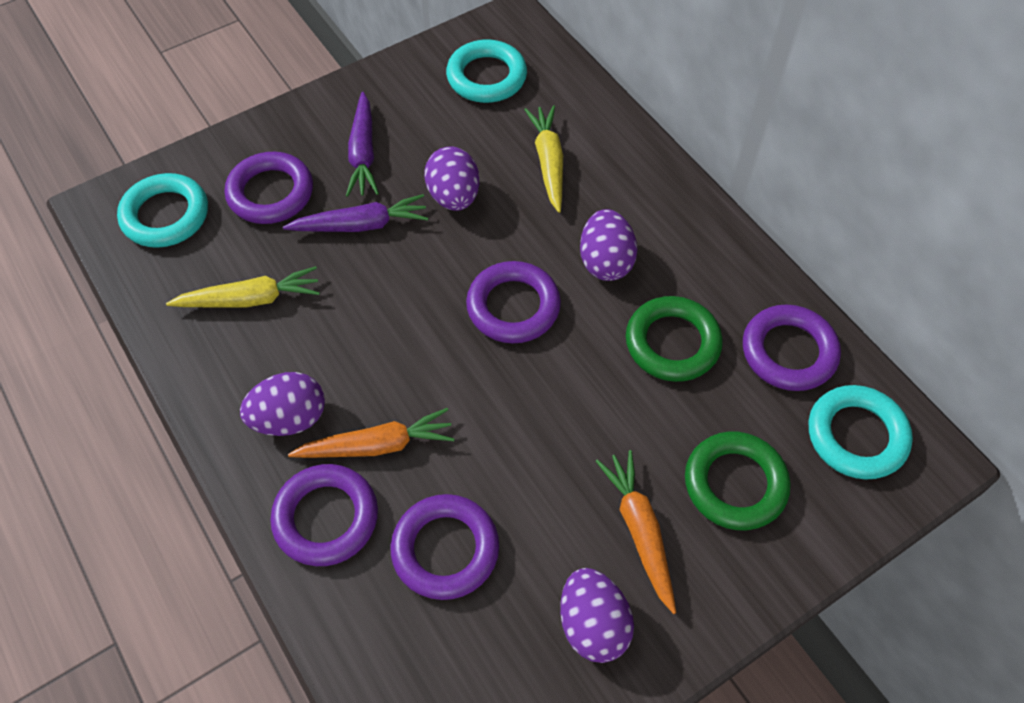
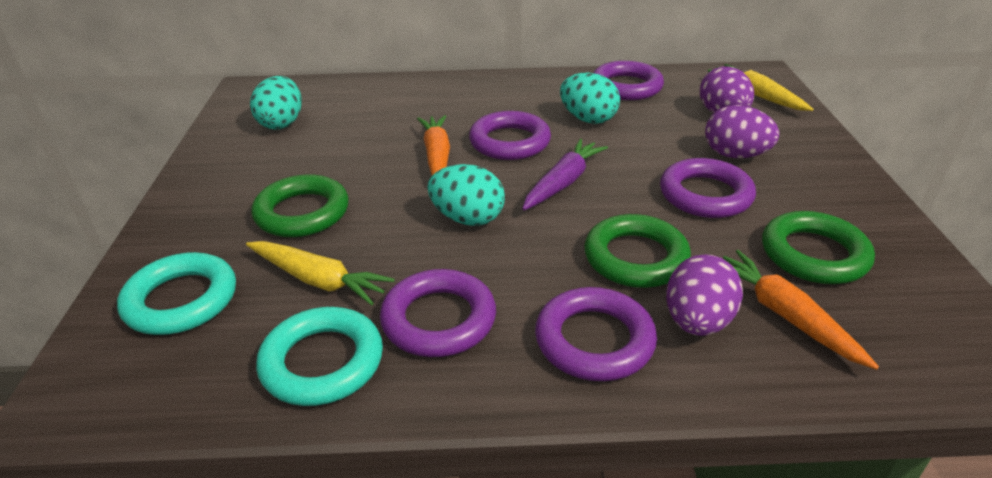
green ring: 2 -> 3
purple carrot: 2 -> 1
purple egg: 4 -> 3
turquoise egg: 0 -> 3
turquoise ring: 3 -> 2

